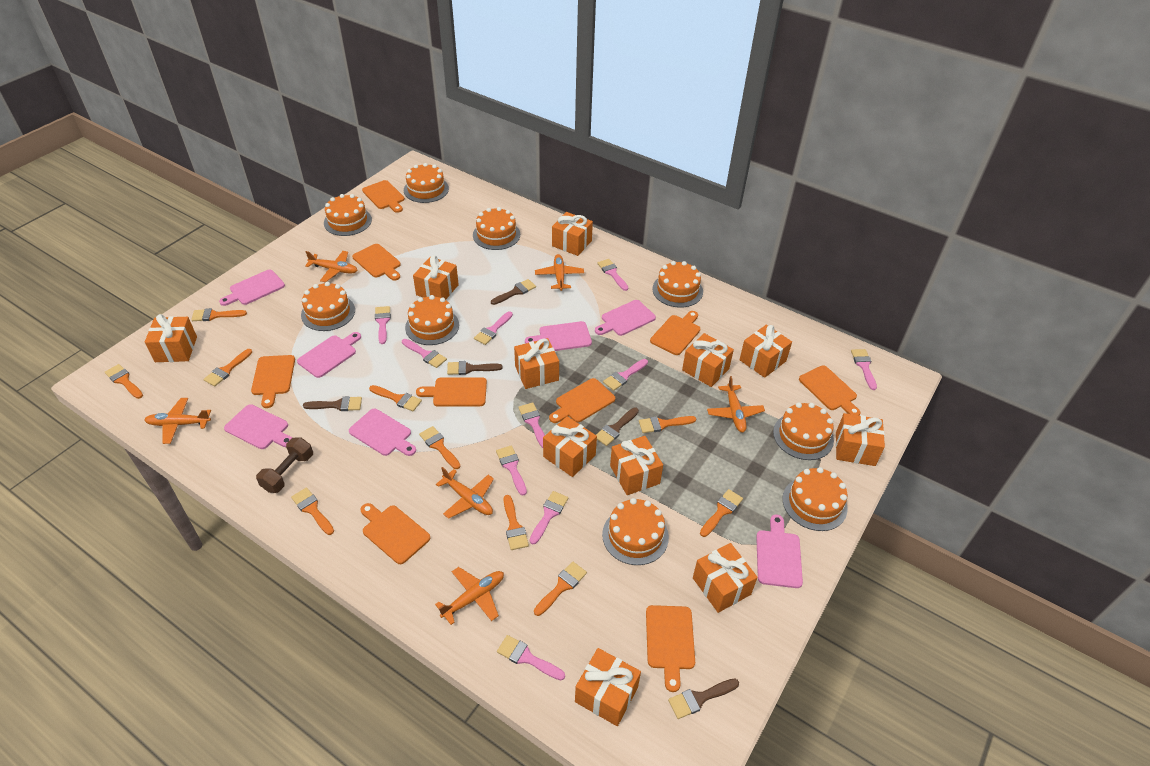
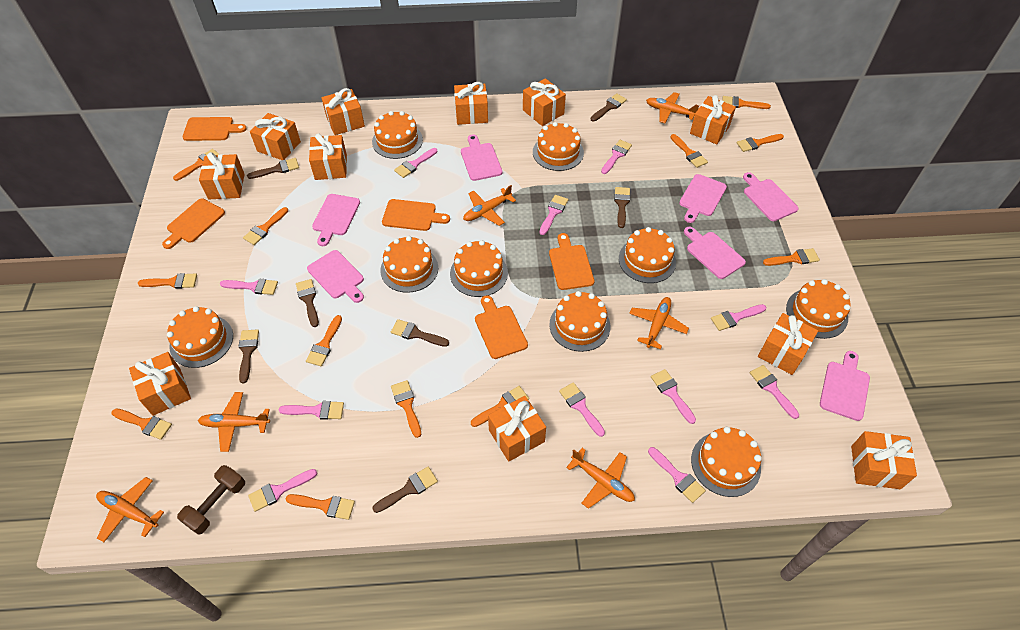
brown brush: 5 -> 7
orange brush: 10 -> 12
orange cutting board: 9 -> 5
pink brush: 10 -> 11

